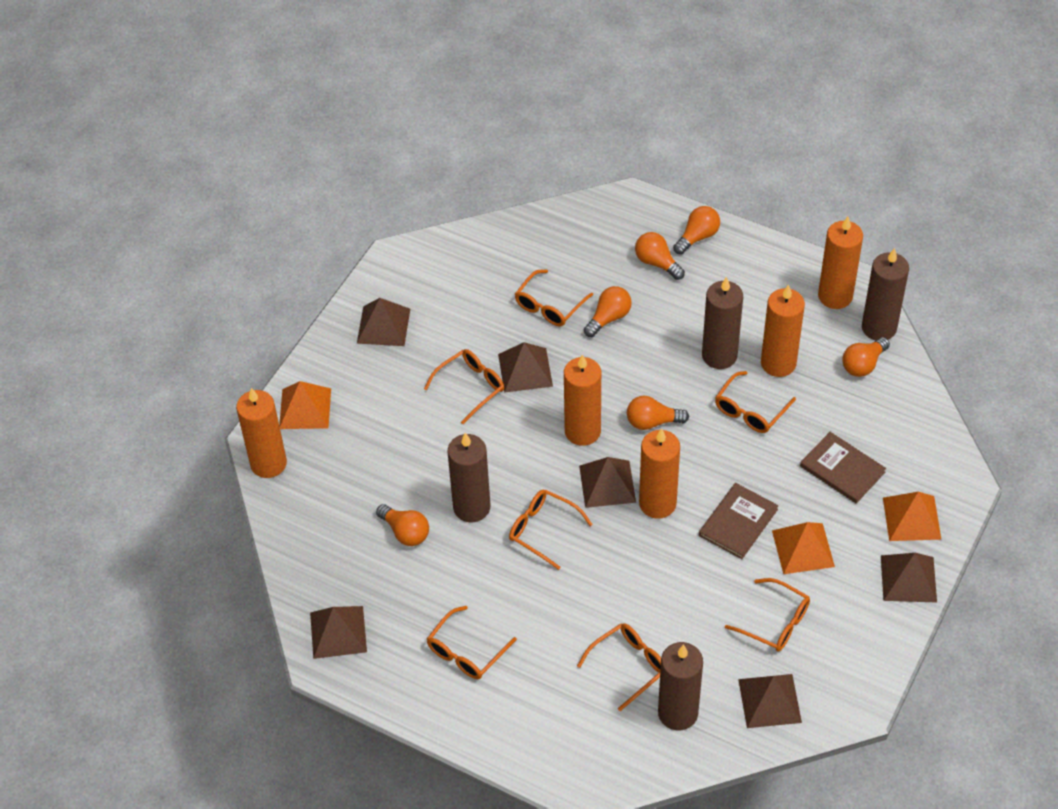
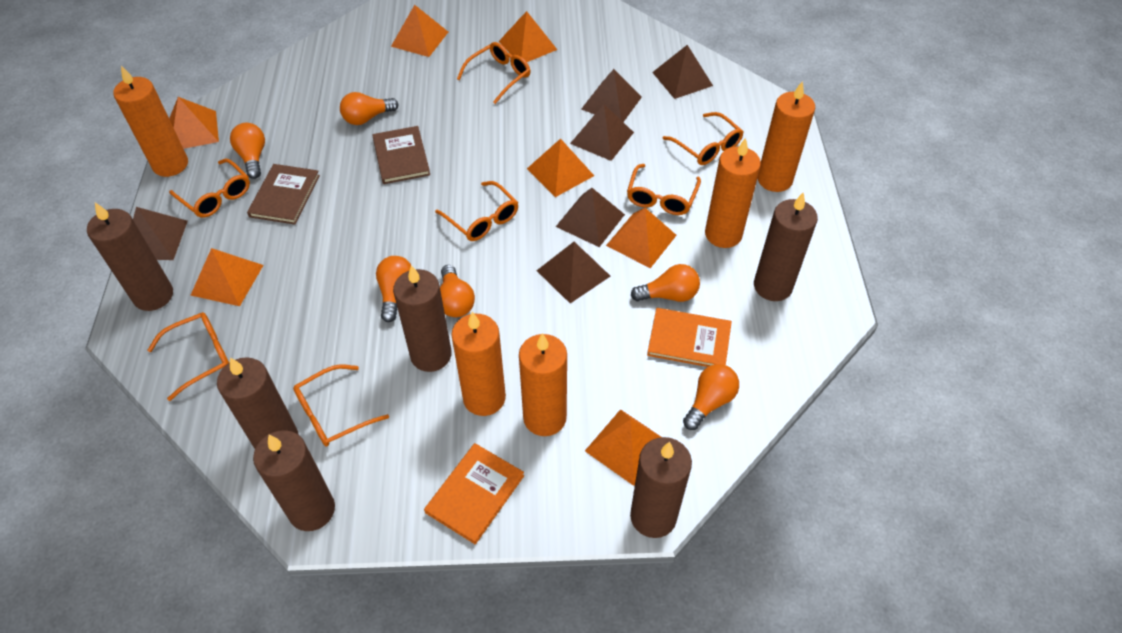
brown candle: 4 -> 6
orange book: 0 -> 2
orange pyramid: 3 -> 7

